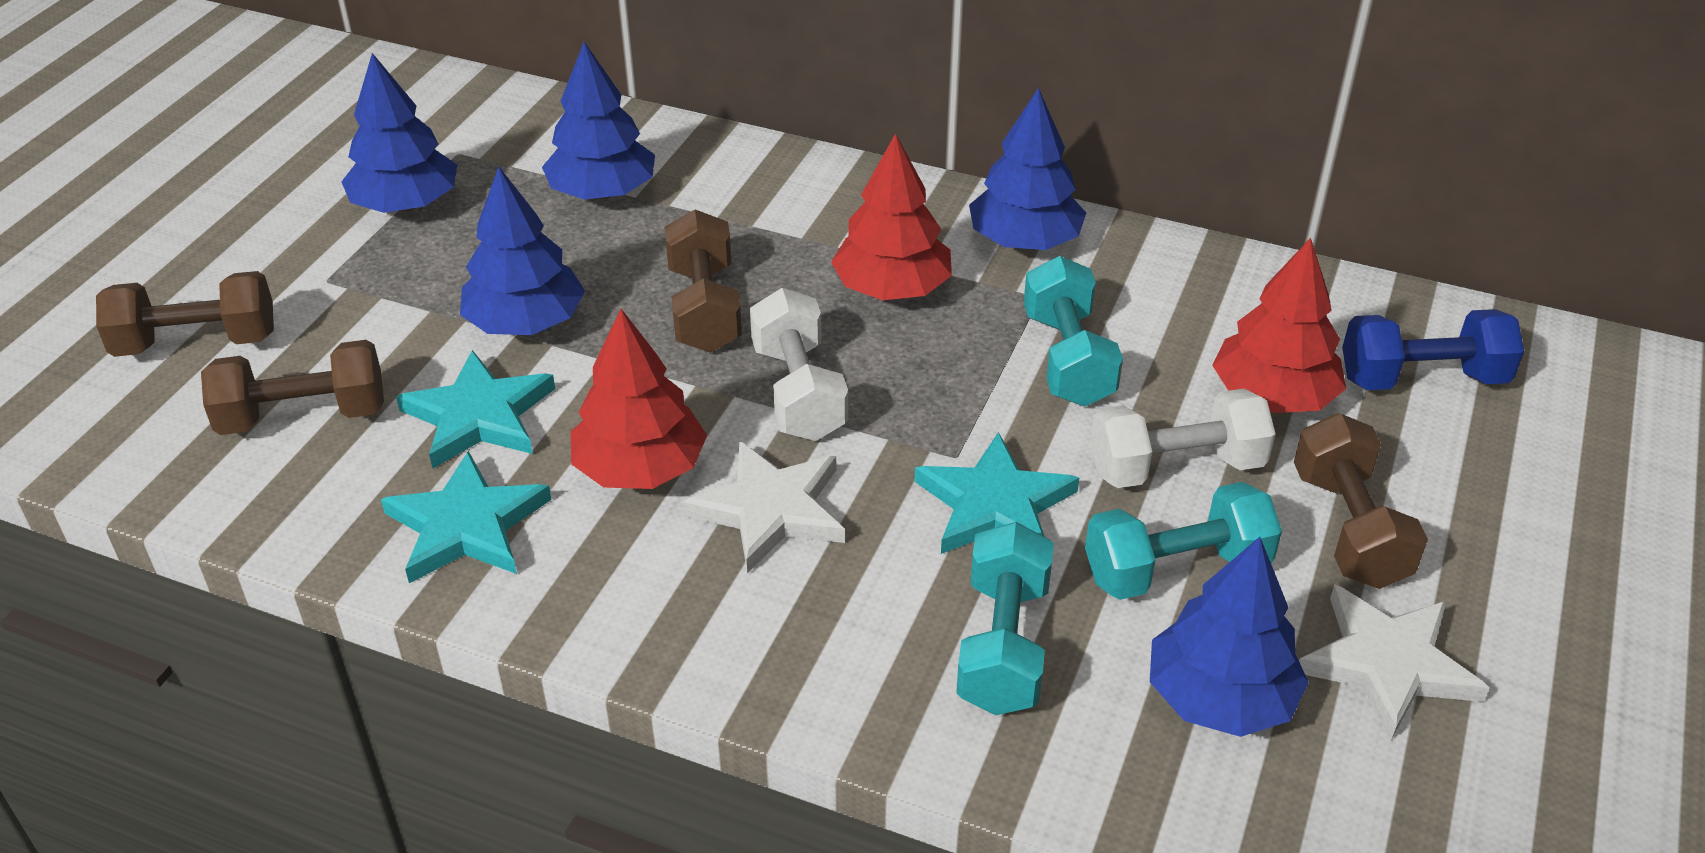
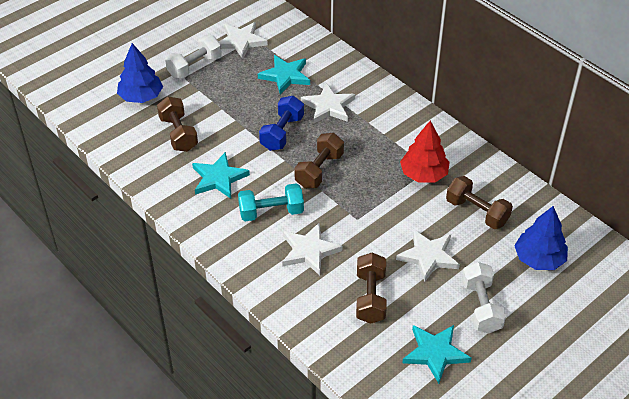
blue tree: 5 -> 2
red tree: 3 -> 1
turquoise dumbbell: 3 -> 1
white star: 2 -> 4

